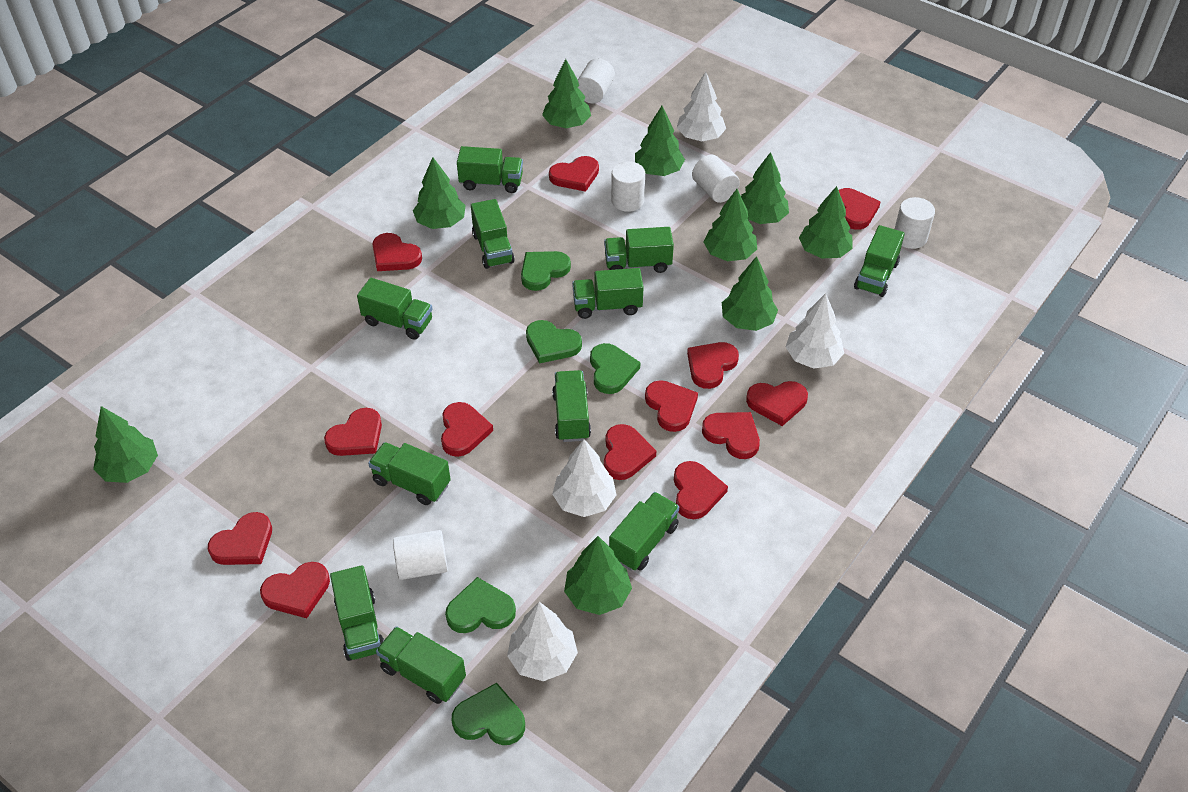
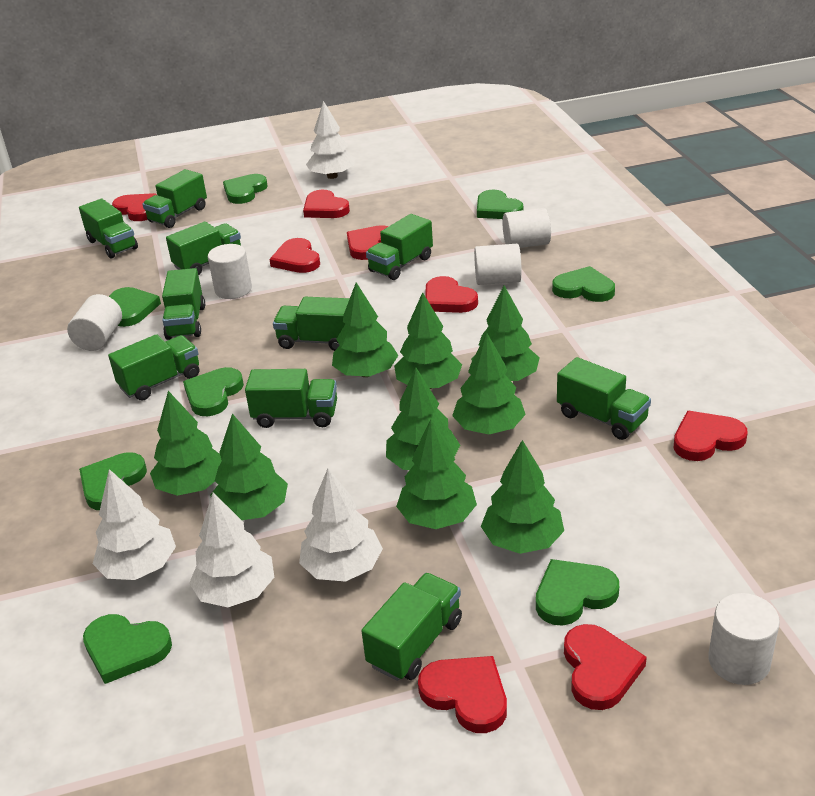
green heart: 5 -> 8
green truck: 11 -> 10
red heart: 13 -> 8

